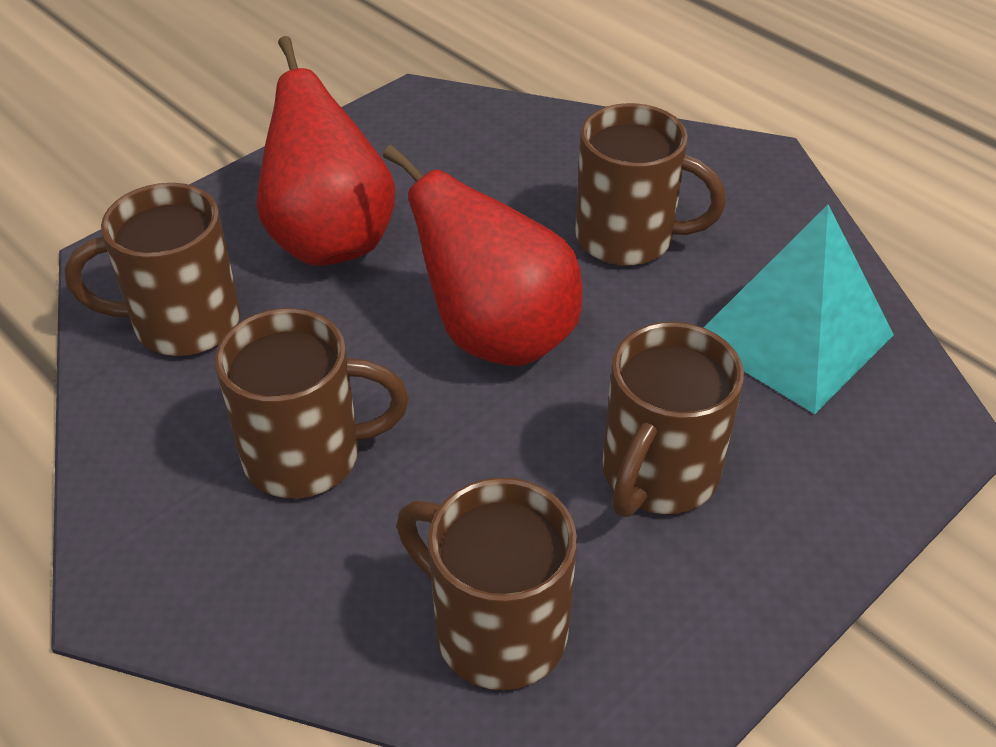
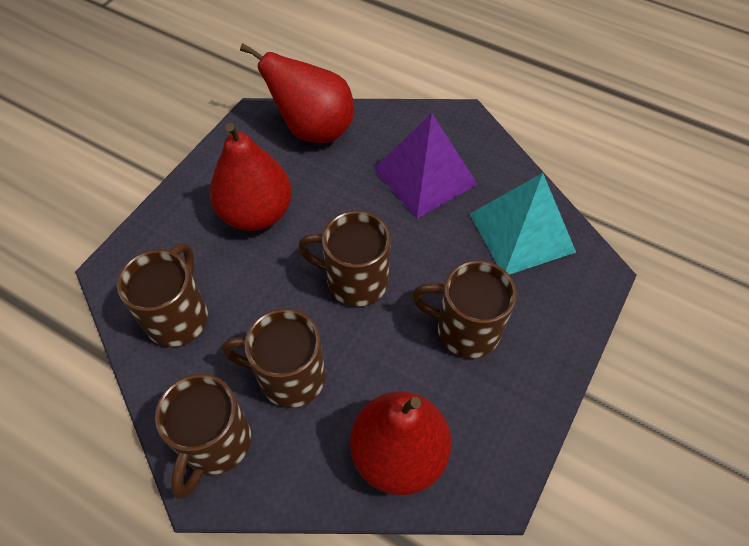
purple pyramid: 0 -> 1
red pear: 2 -> 3

